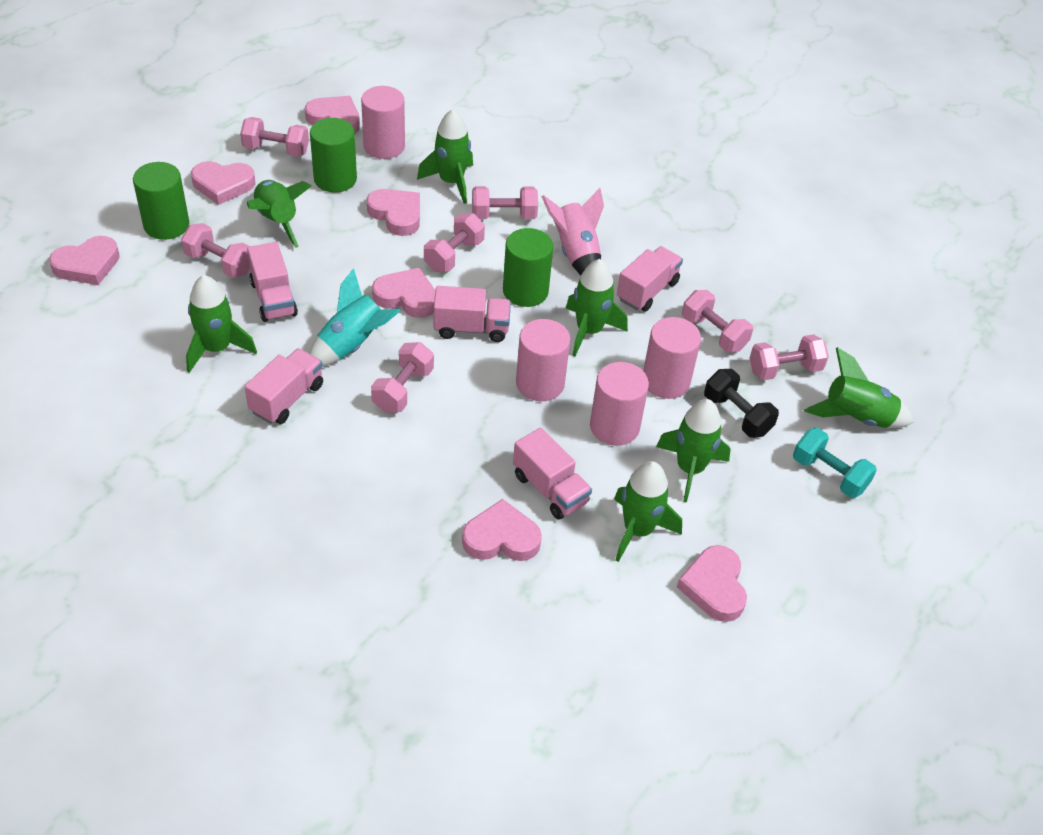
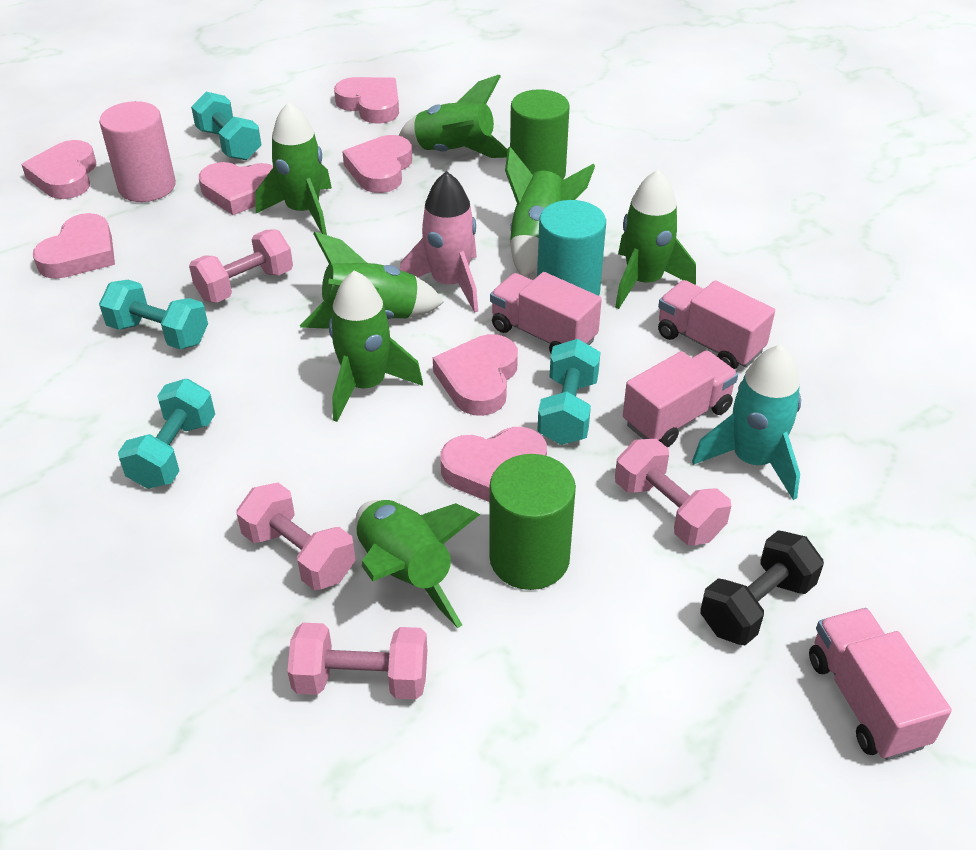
green cylinder: 3 -> 2
pink cylinder: 4 -> 1
pink dumbbell: 7 -> 4
pink truck: 5 -> 4
turquoise cylinder: 0 -> 1
turquoise dumbbell: 1 -> 4

